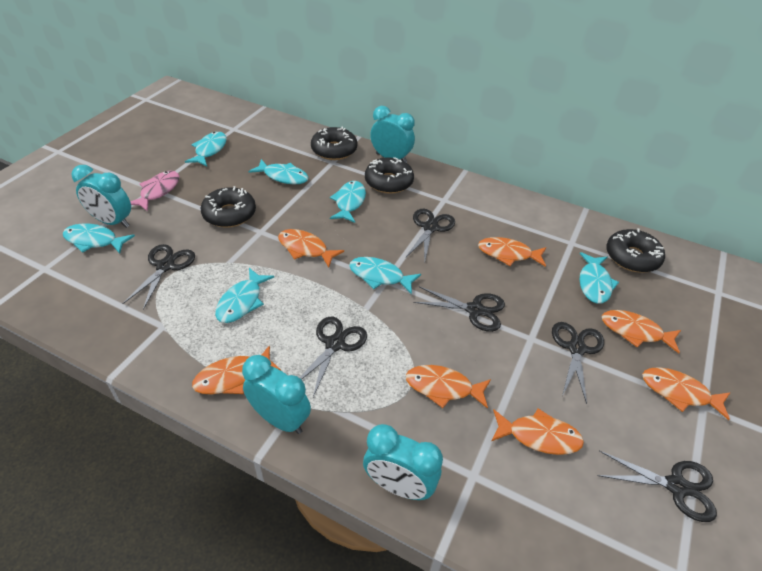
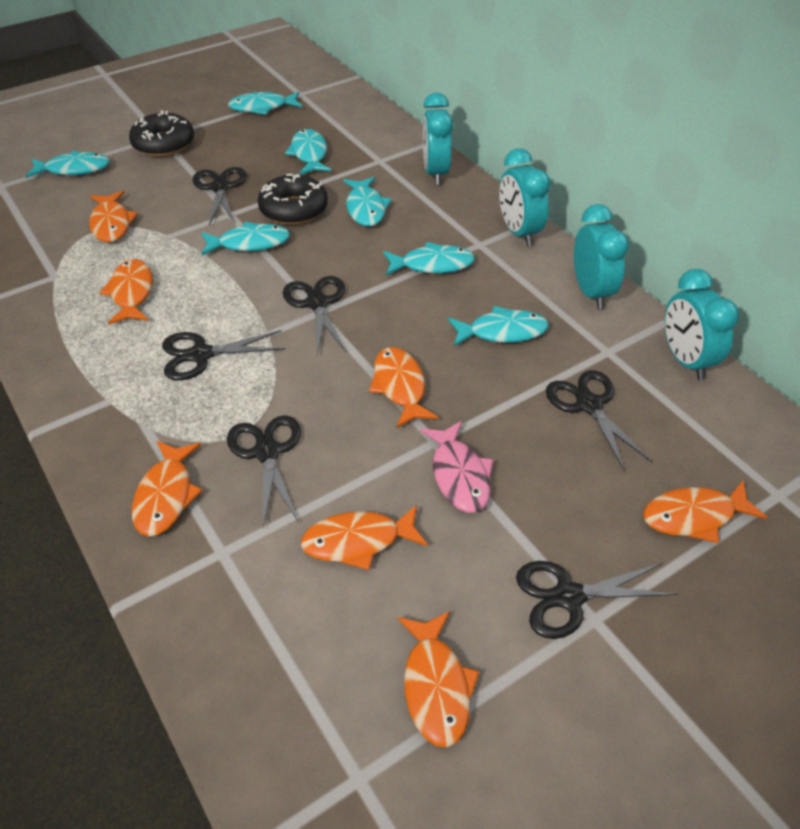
black donut: 4 -> 2

